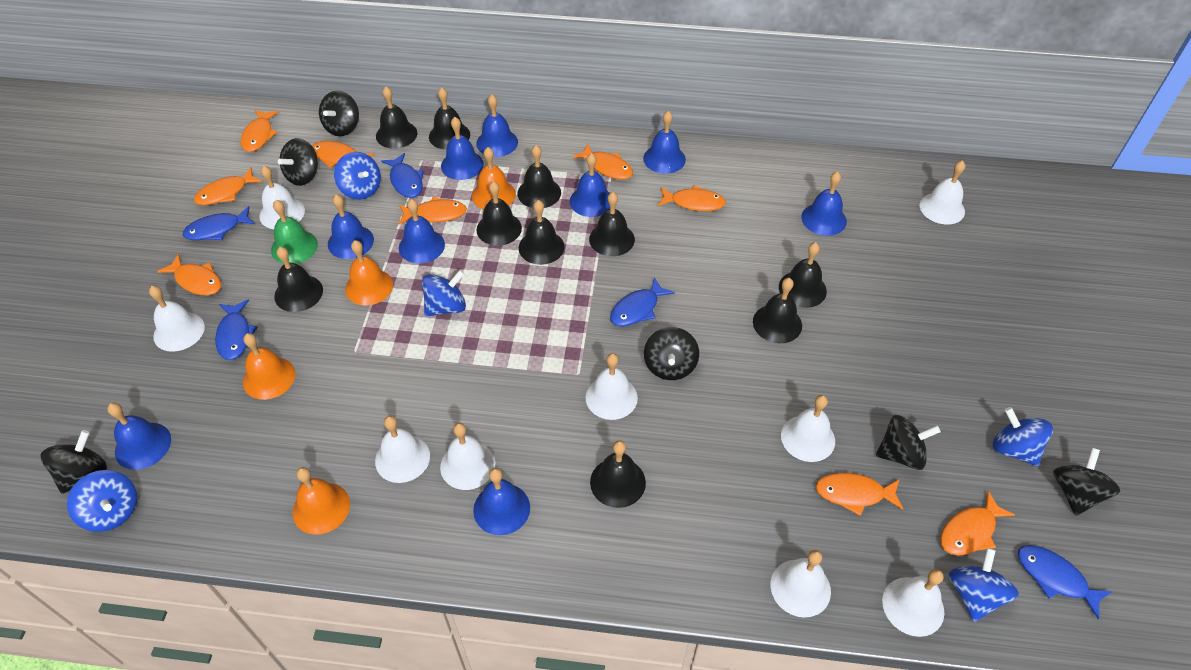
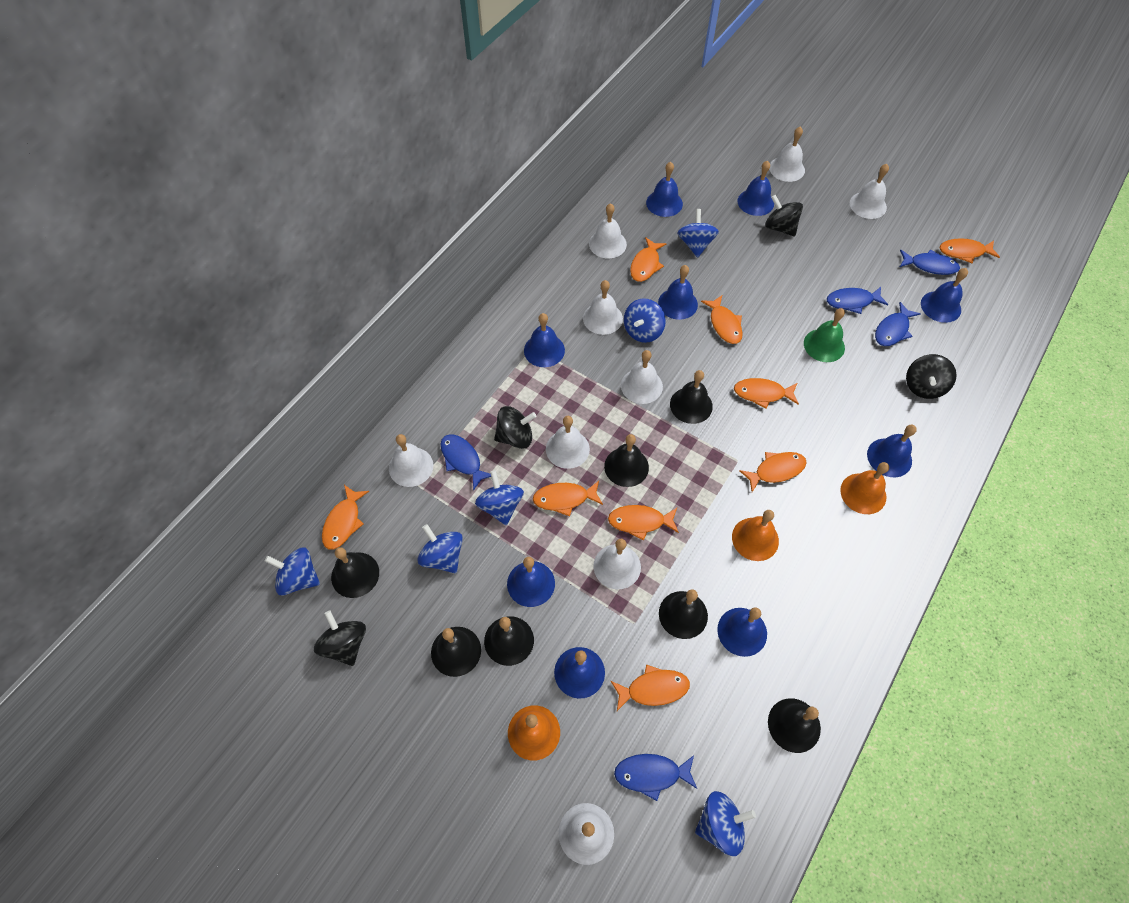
black bell: 10 -> 7
black spinning top: 6 -> 4
blue spinning top: 5 -> 6
orange bell: 4 -> 3

